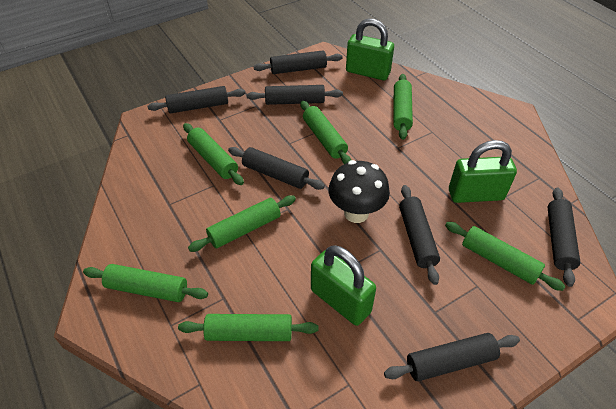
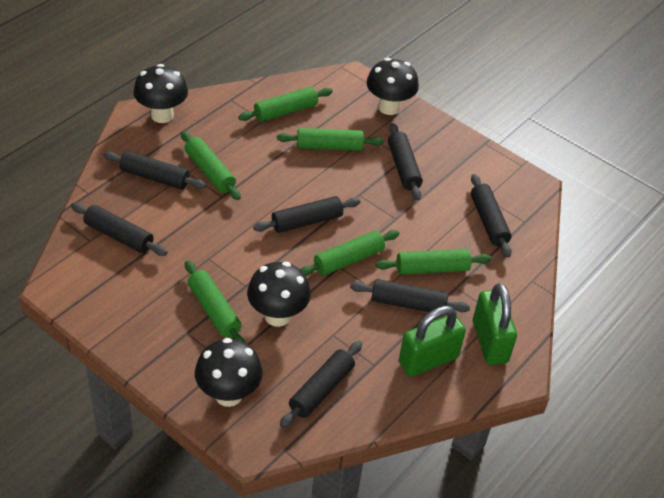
black mushroom: 1 -> 4
green padlock: 3 -> 2
green rolling pin: 7 -> 6

